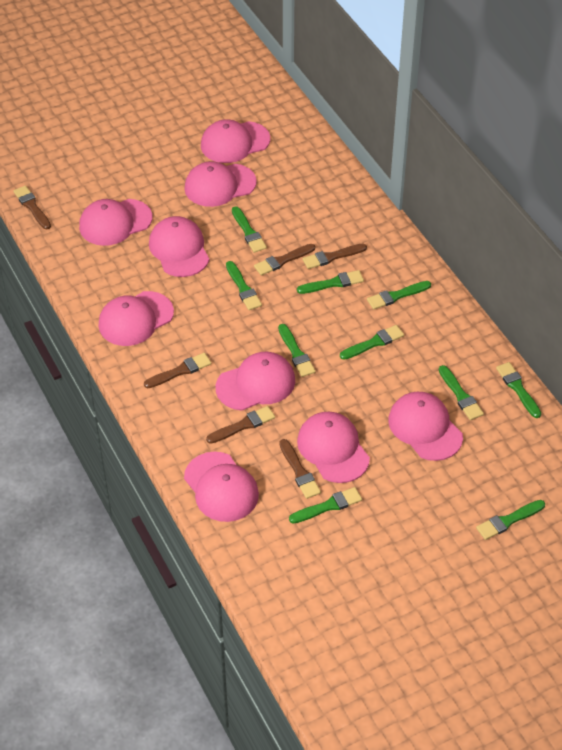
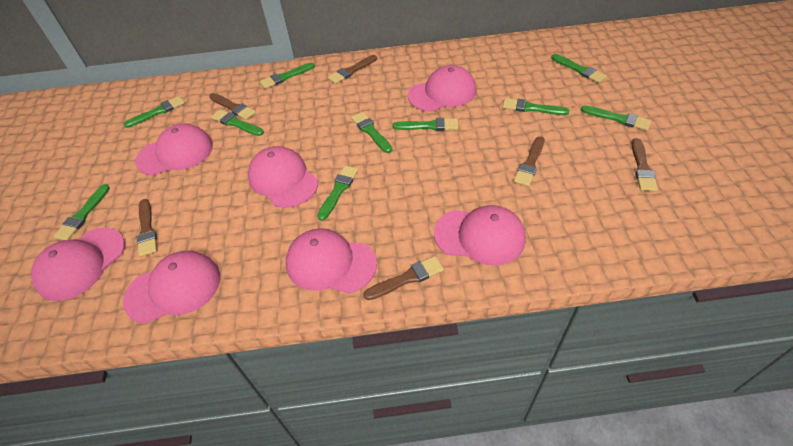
pink cap: 9 -> 7

